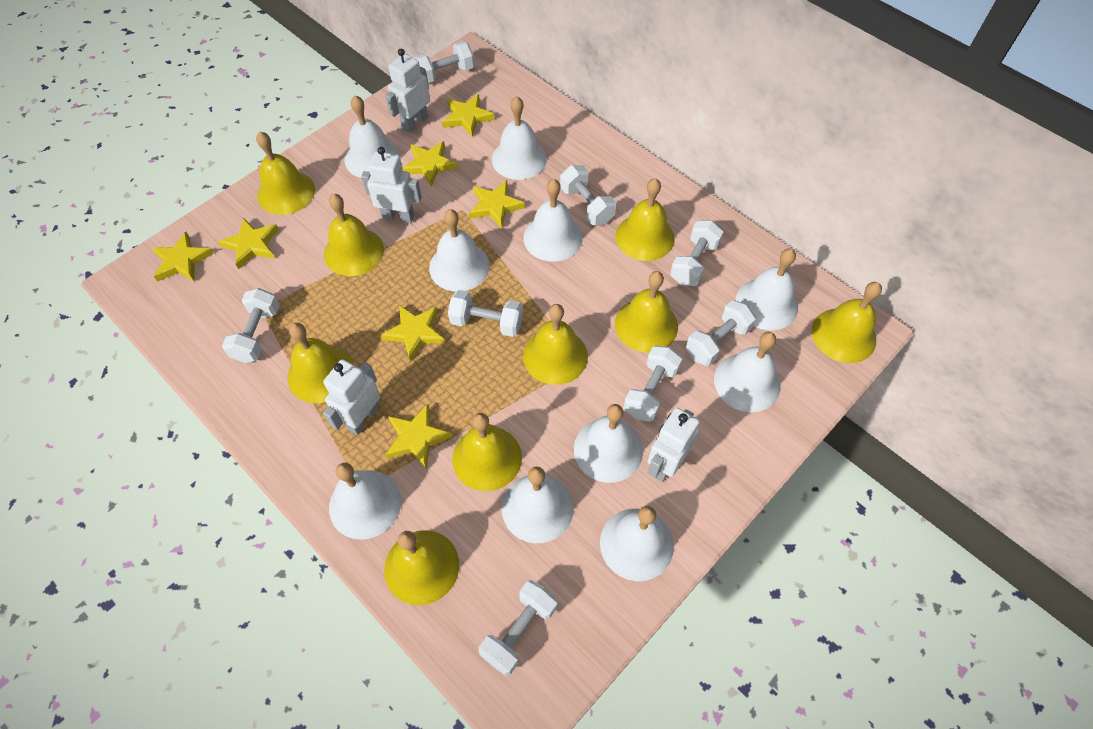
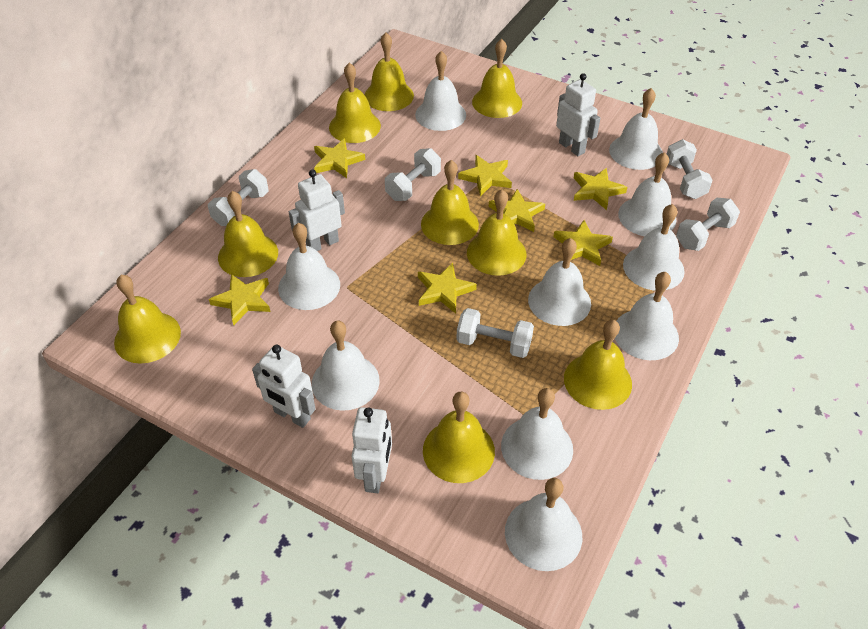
white dumbbell: 8 -> 5

